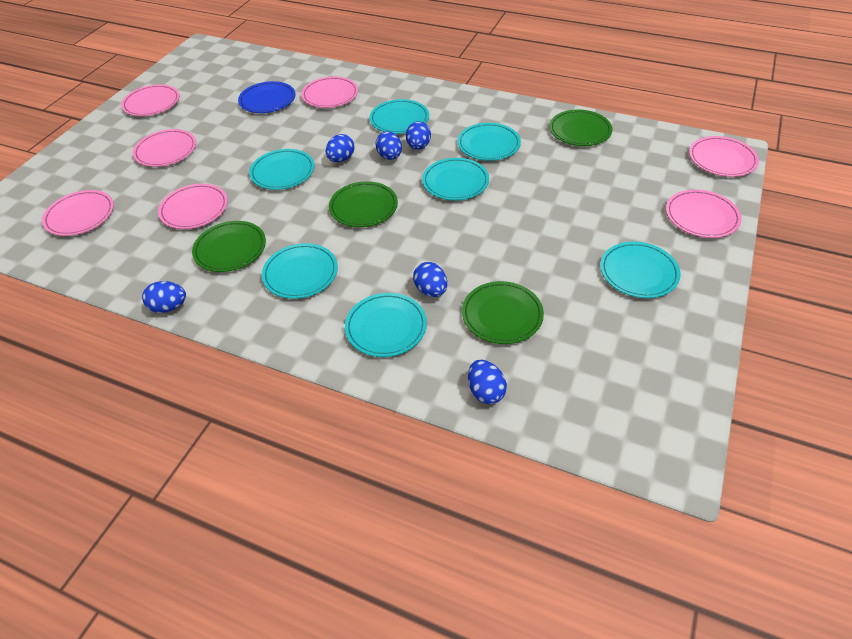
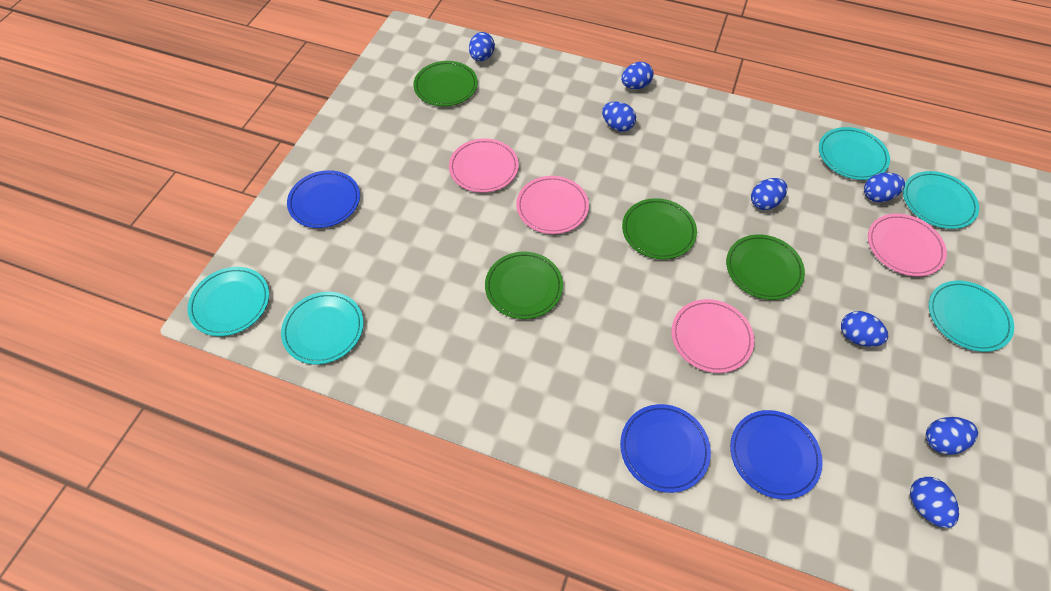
blue egg: 6 -> 8
blue plate: 1 -> 3
pink plate: 7 -> 4
turquoise plate: 7 -> 5

